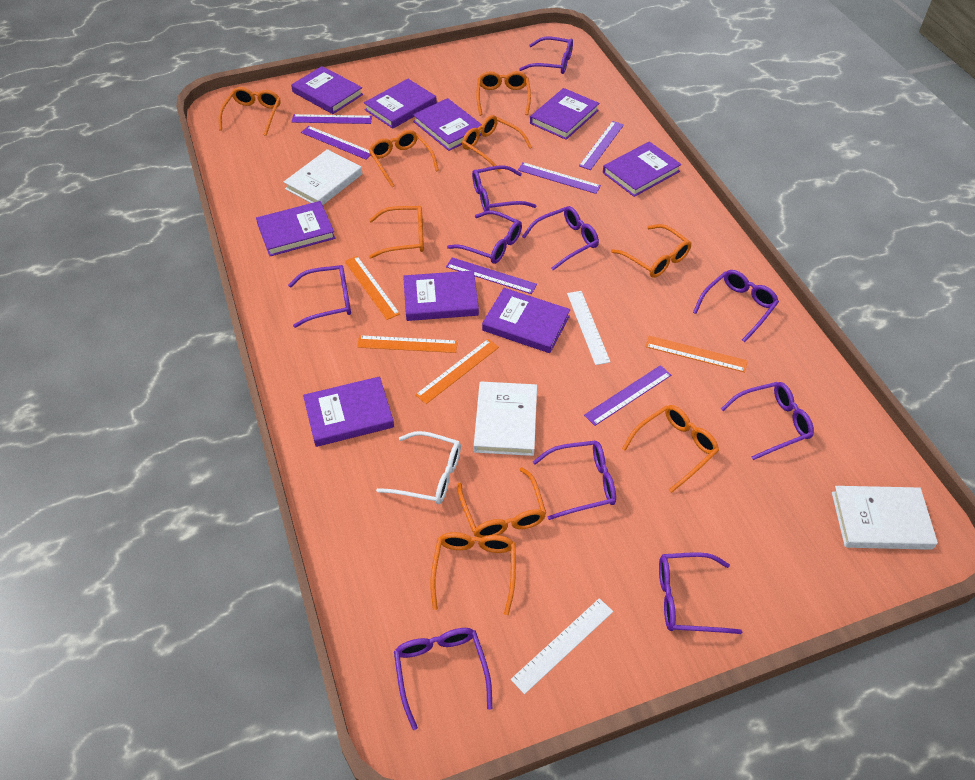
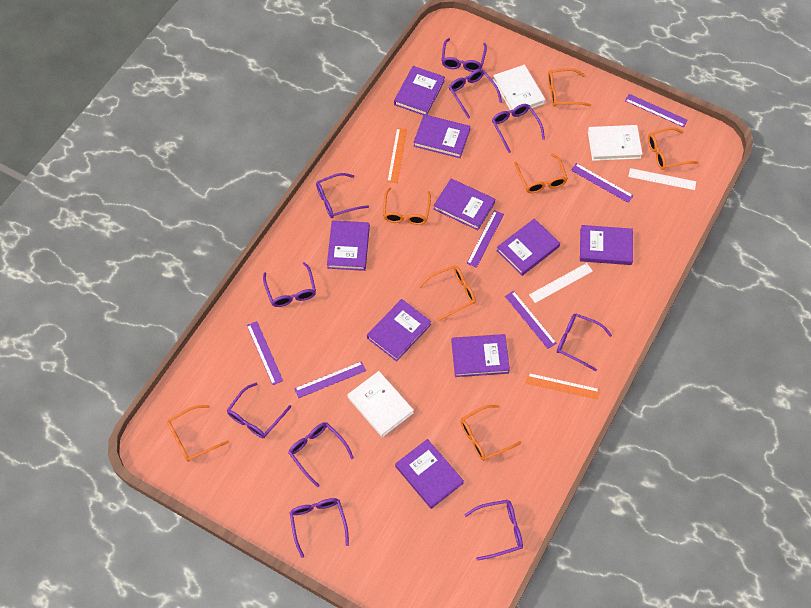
orange glasses: 9 -> 7
orange ruler: 4 -> 2
white glasses: 1 -> 0

